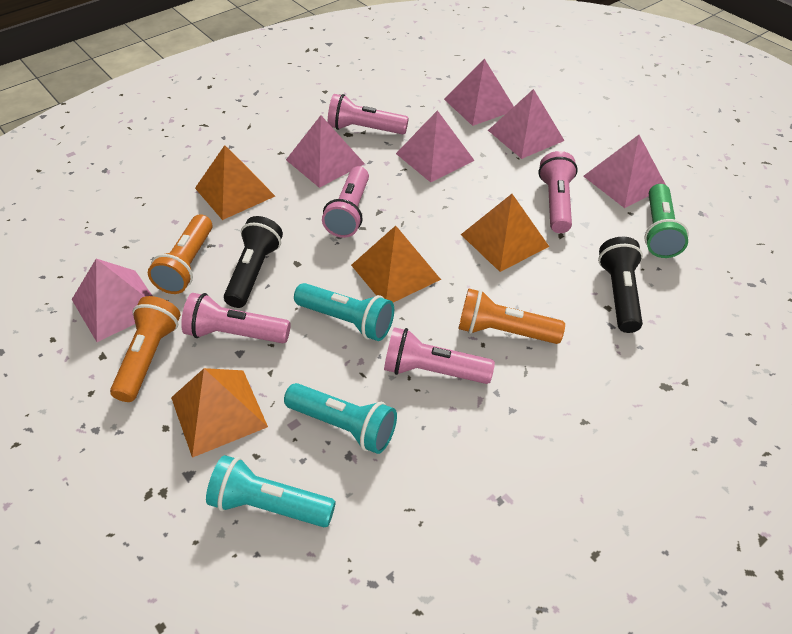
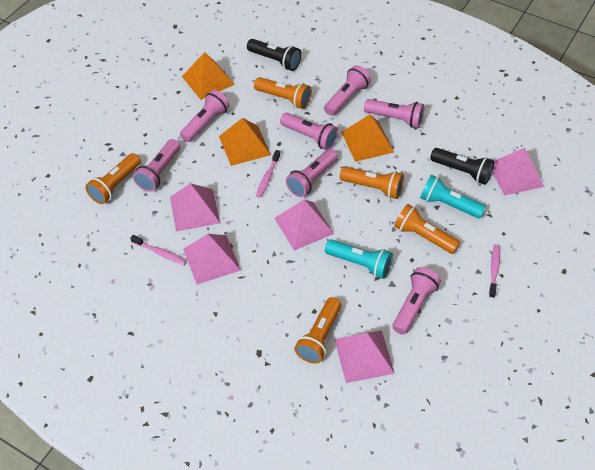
green flashlight: 1 -> 0
orange flashlight: 3 -> 5
orange pyramid: 4 -> 3
pink flashlight: 5 -> 7
pink pyramid: 6 -> 5
pink toothbrush: 0 -> 3
turquoise flashlight: 3 -> 2

